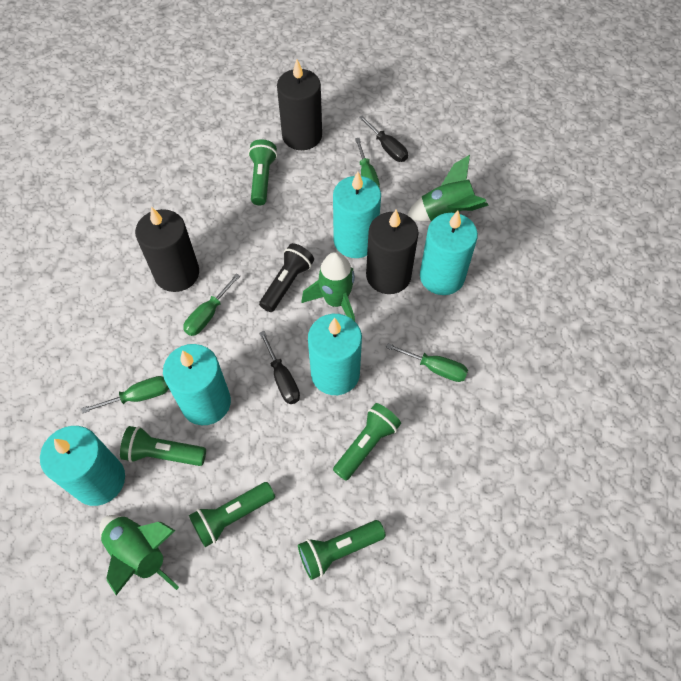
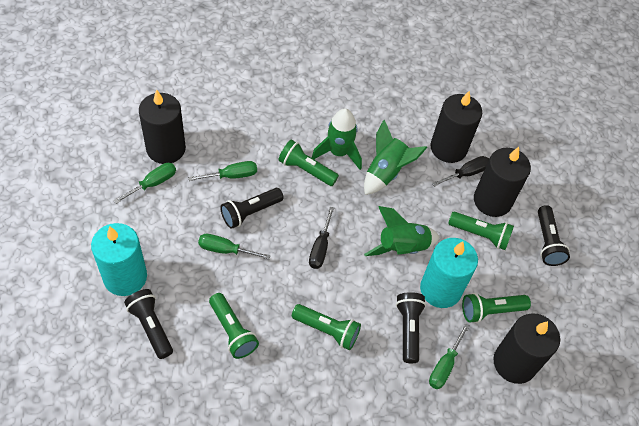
black candle: 3 -> 4
black flashlight: 1 -> 4
turquoise candle: 5 -> 2

